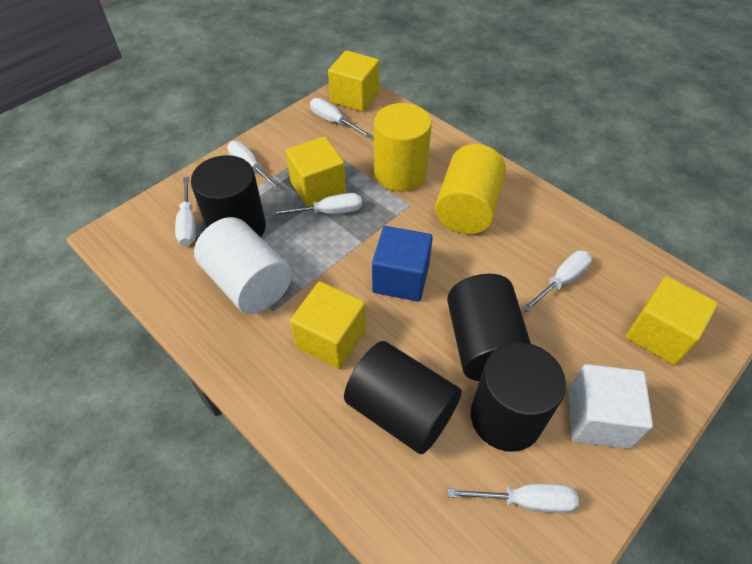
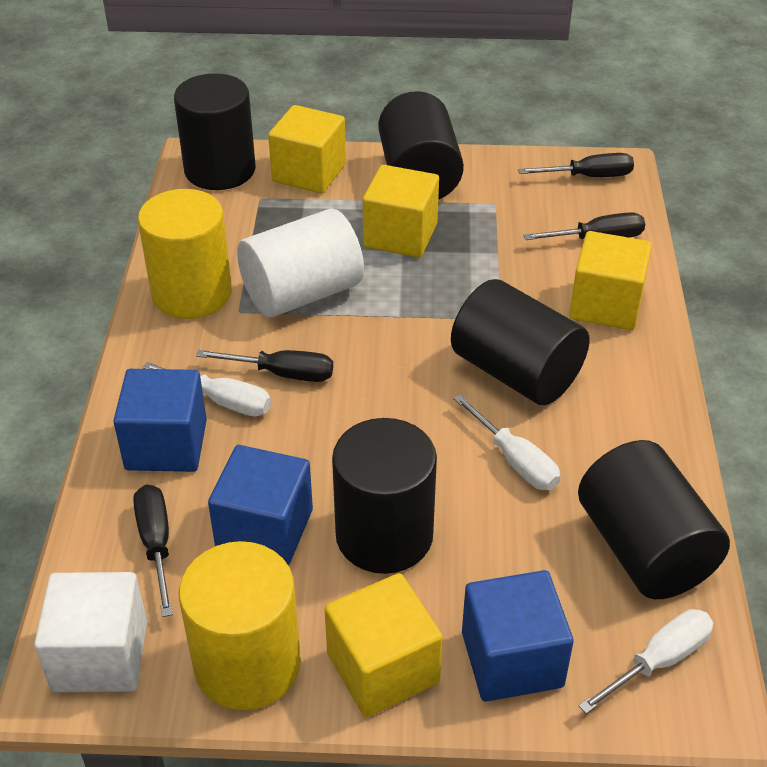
black cylinder: 4 -> 5
black screwdriver: 0 -> 4
blue cube: 1 -> 3
white screwdriver: 6 -> 3

